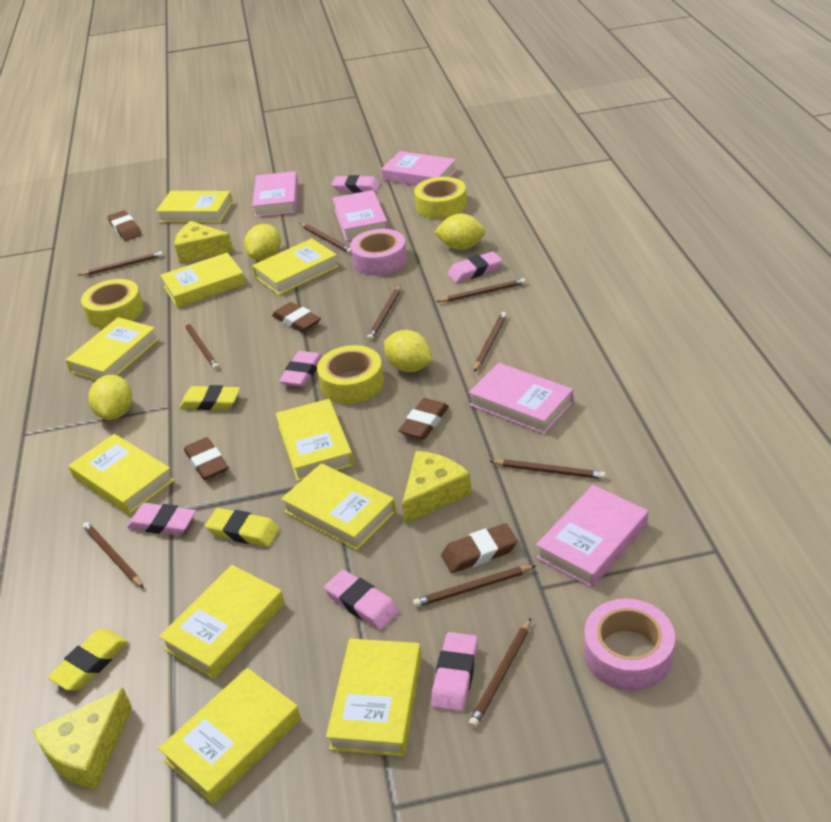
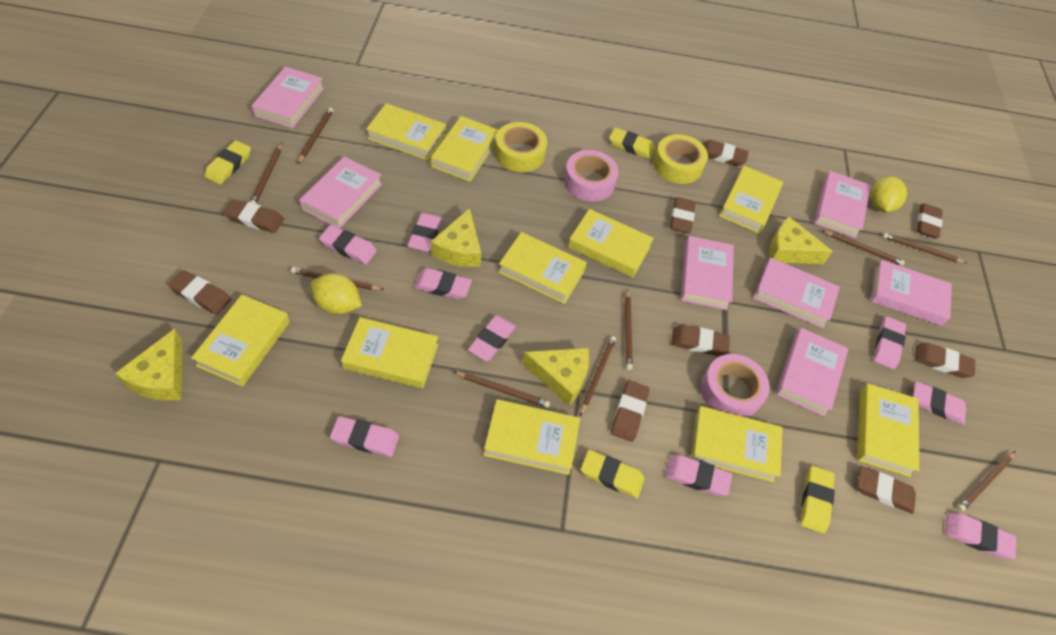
brown eraser: 5 -> 9
brown pencil: 10 -> 9
pink book: 5 -> 7
pink eraser: 6 -> 9
yellow cheese: 3 -> 4
yellow eraser: 3 -> 4
yellow lemon: 4 -> 2
yellow tape: 3 -> 2

